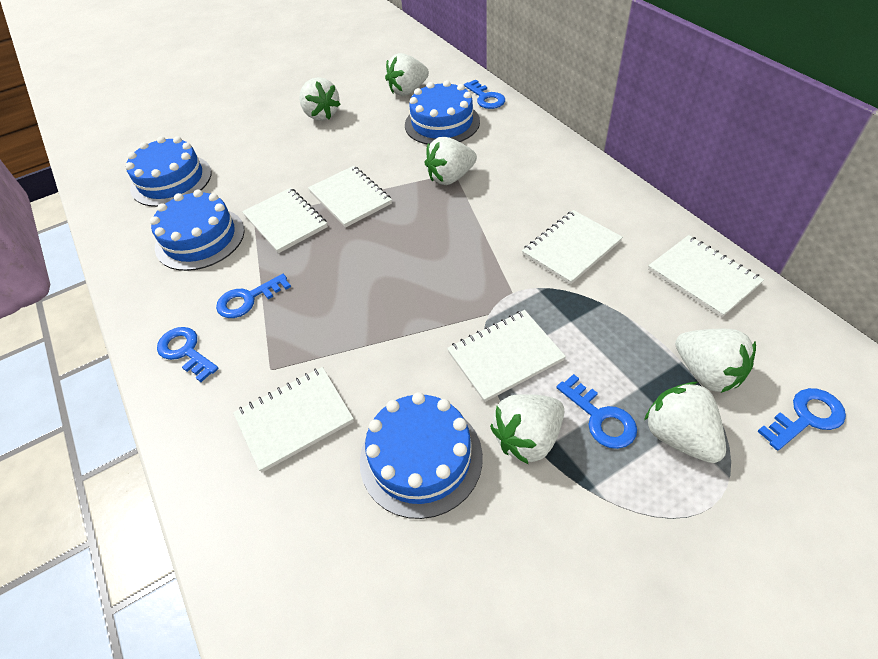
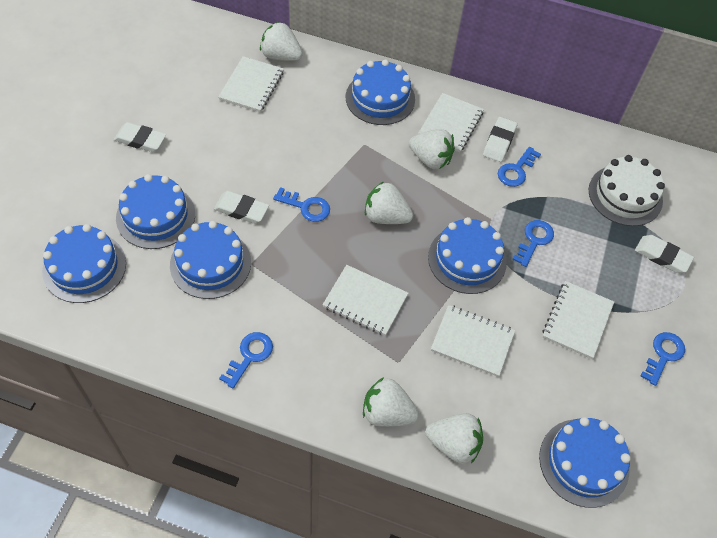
blue cake: 4 -> 6
white cake: 0 -> 1
white eraser: 0 -> 4
white notebook: 6 -> 5
white strawberry: 6 -> 5

